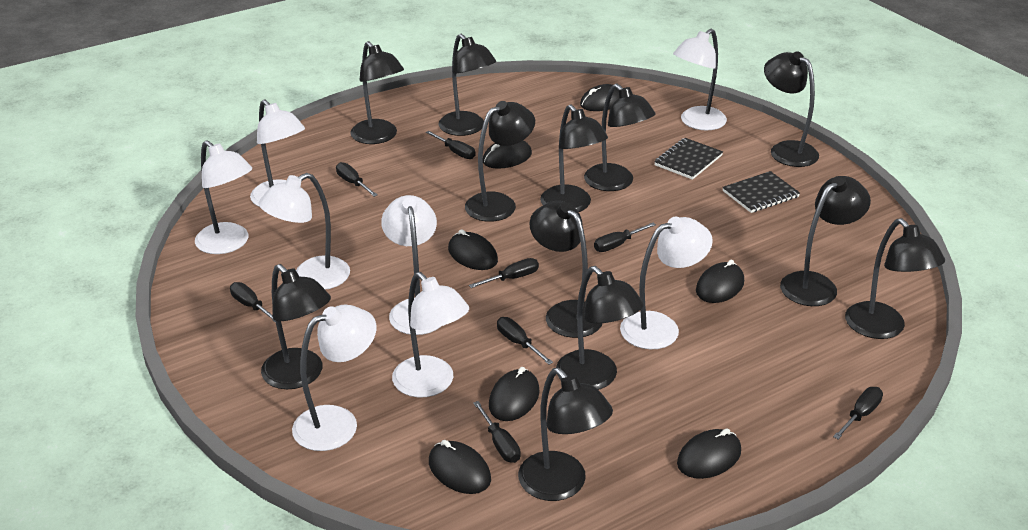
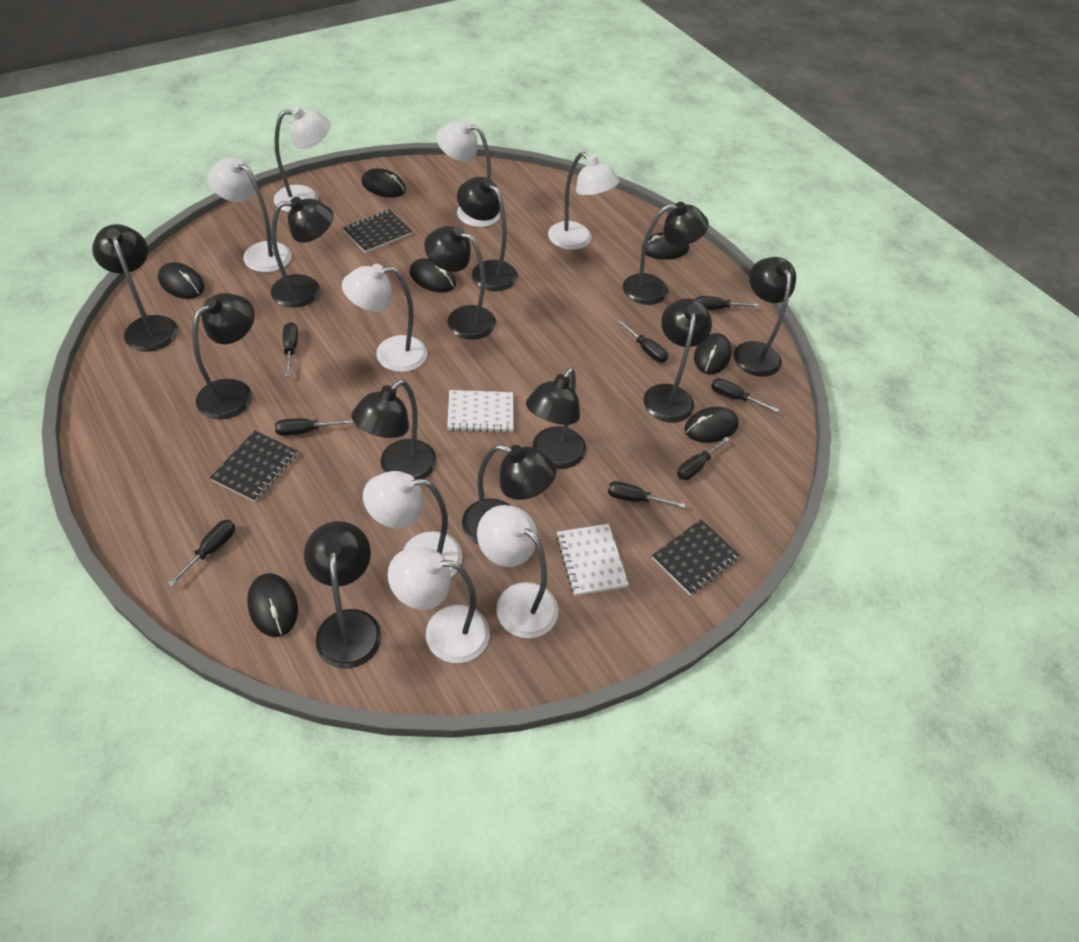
black notebook: 2 -> 3
white notebook: 0 -> 2

